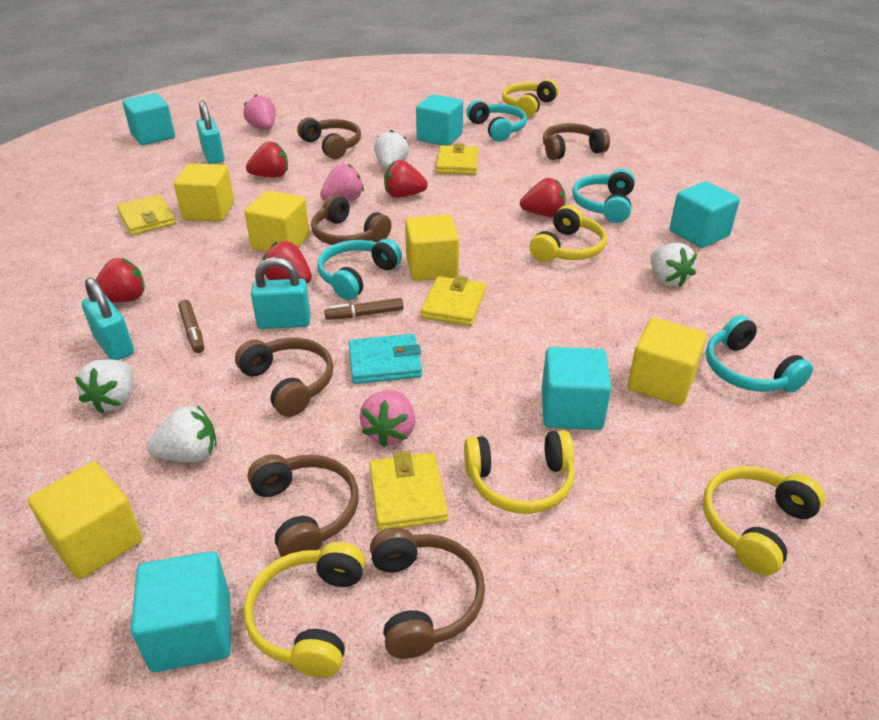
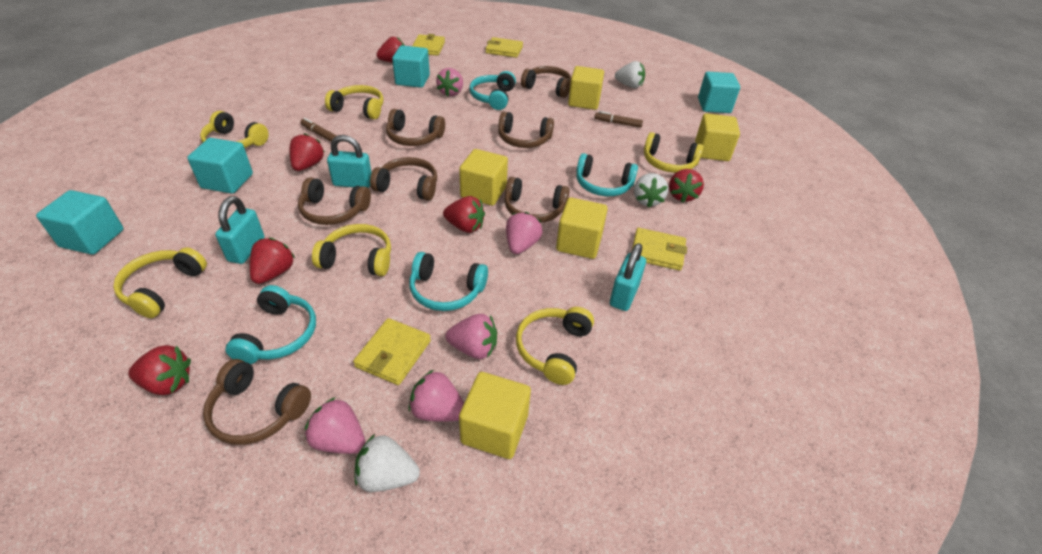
brown headphones: 6 -> 7
pink strawberry: 3 -> 5
red strawberry: 5 -> 6
turquoise cube: 5 -> 4
turquoise wallet: 1 -> 0
white strawberry: 4 -> 3
yellow headphones: 5 -> 6

